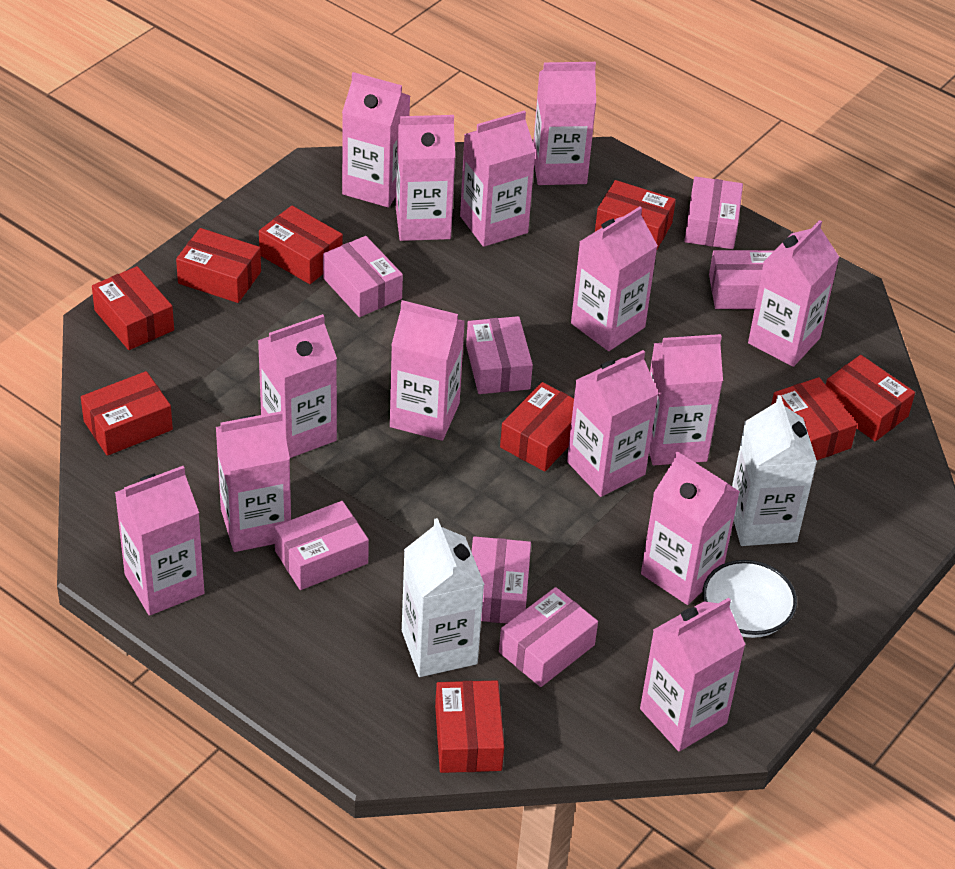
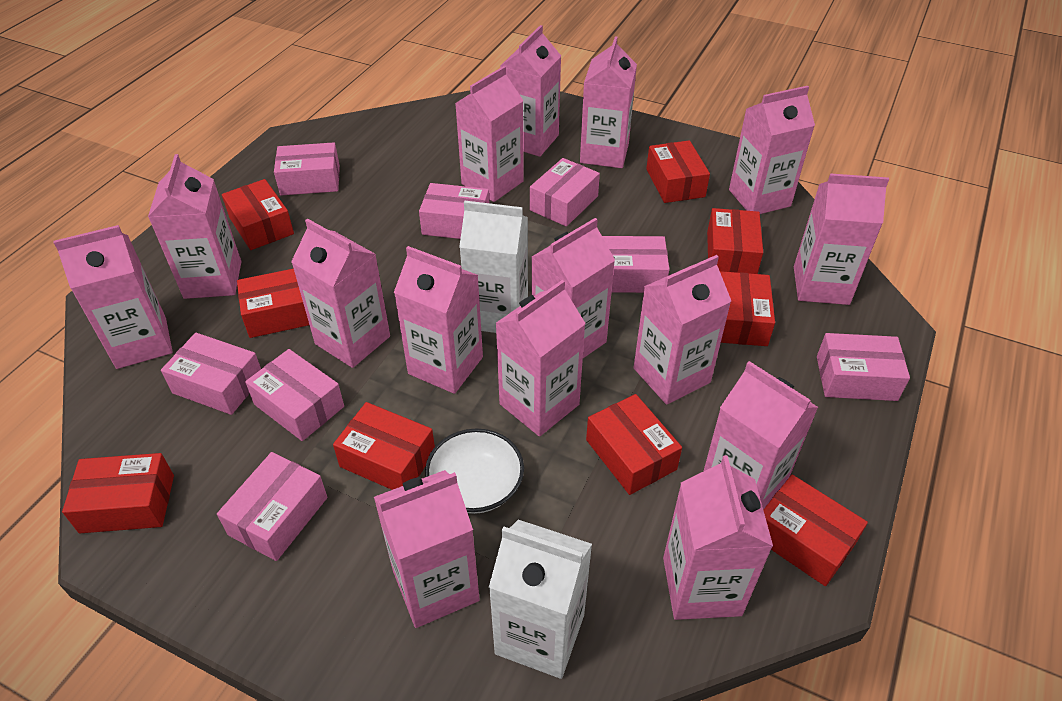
pink box: 7 -> 8
pink carton: 14 -> 15

